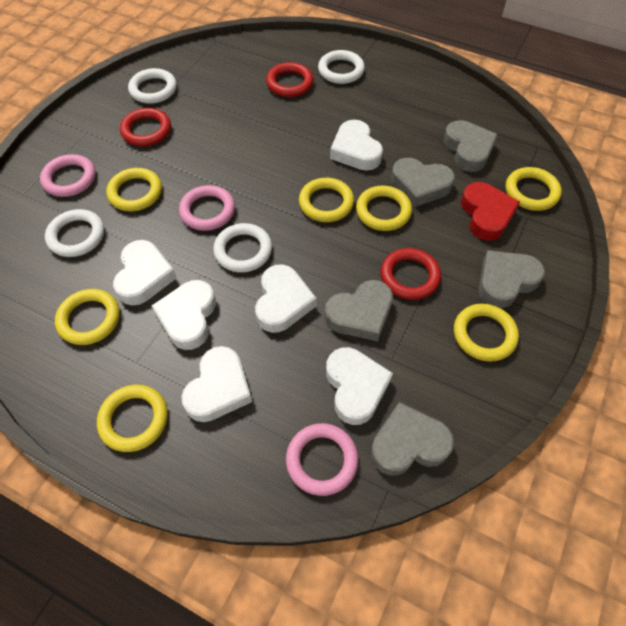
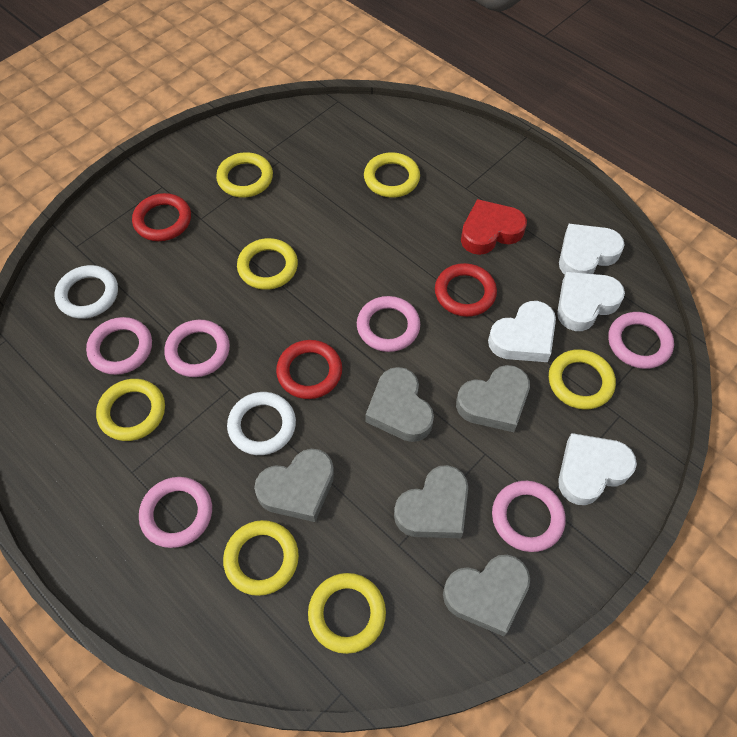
pink ring: 3 -> 6
white heart: 6 -> 4
white ring: 4 -> 2

